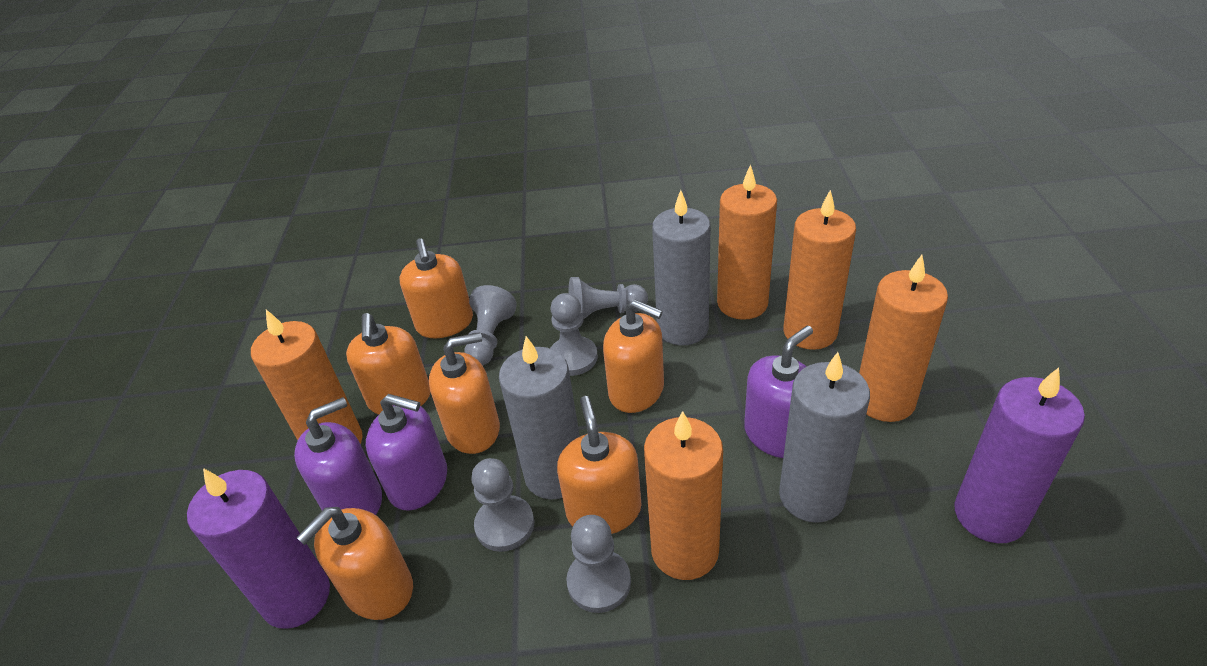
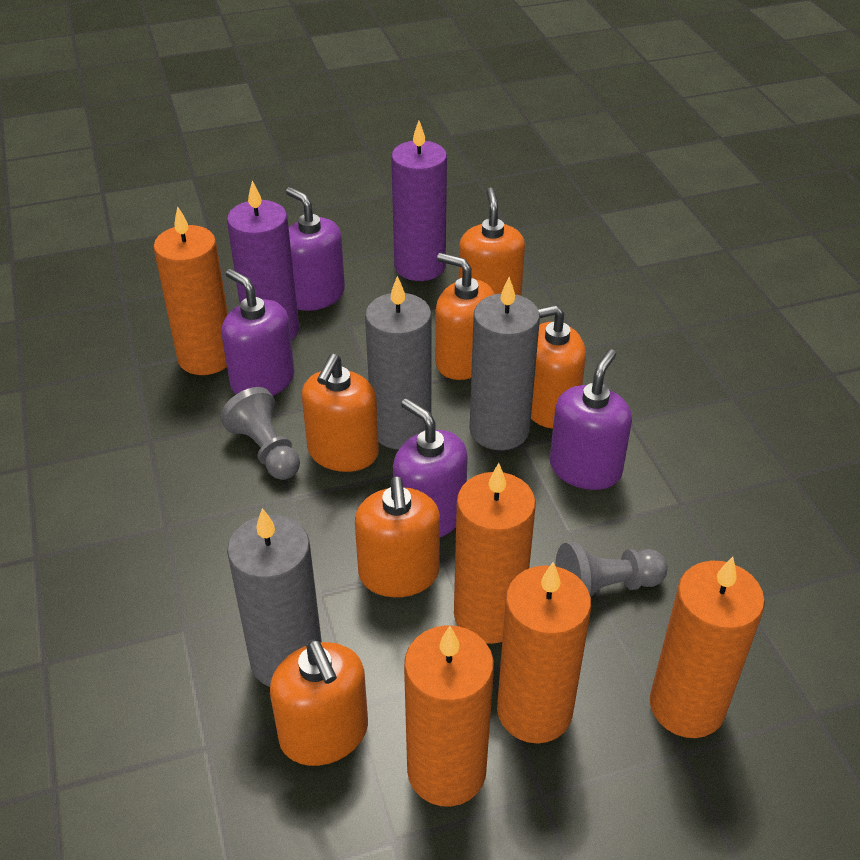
grey pawn: 5 -> 2
purple soap dispenser: 3 -> 4

